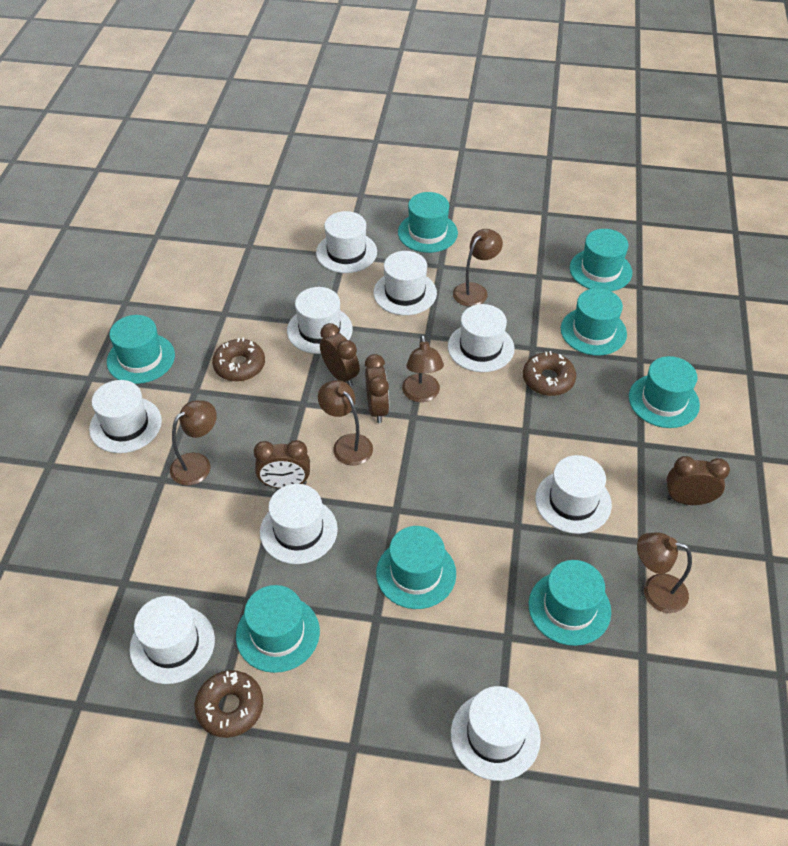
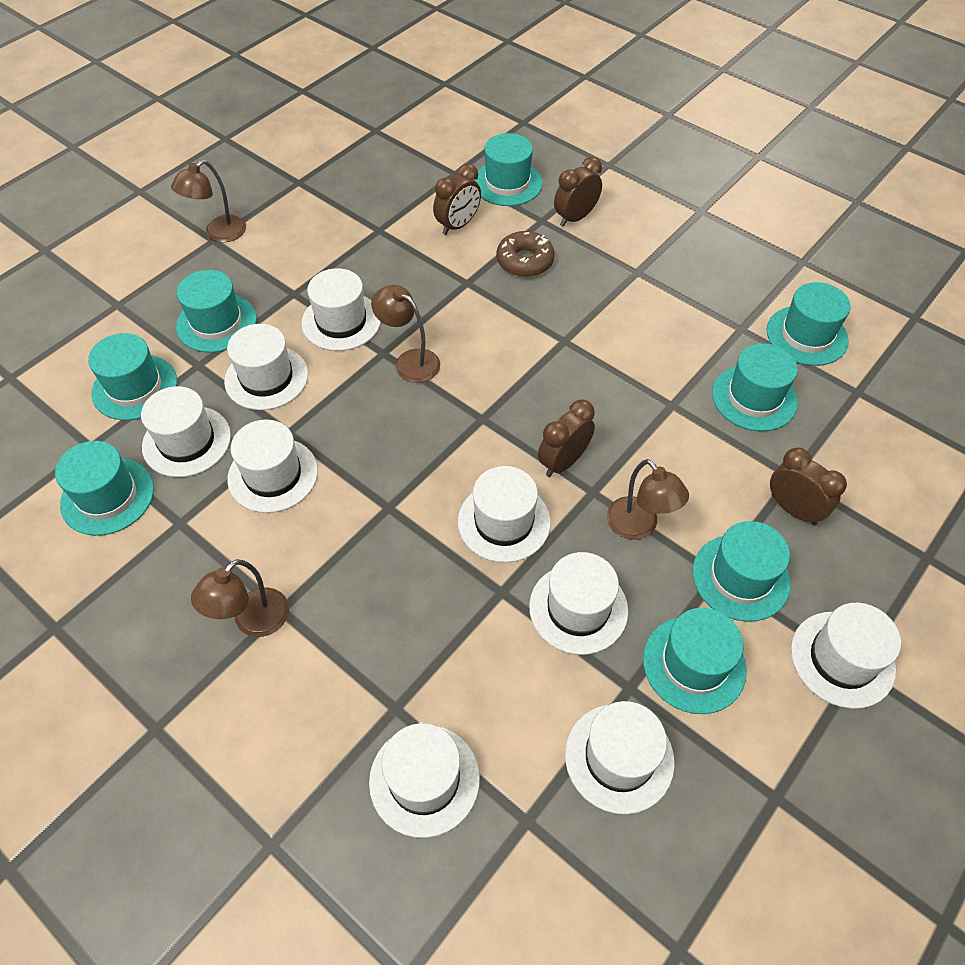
brown donut: 3 -> 1
brown lamp: 5 -> 4

